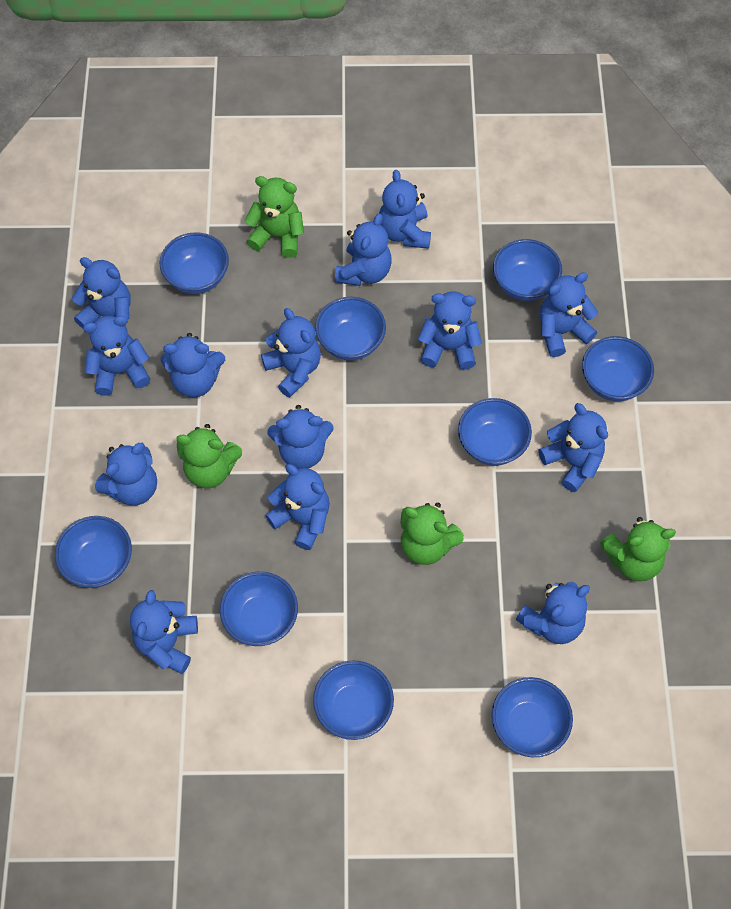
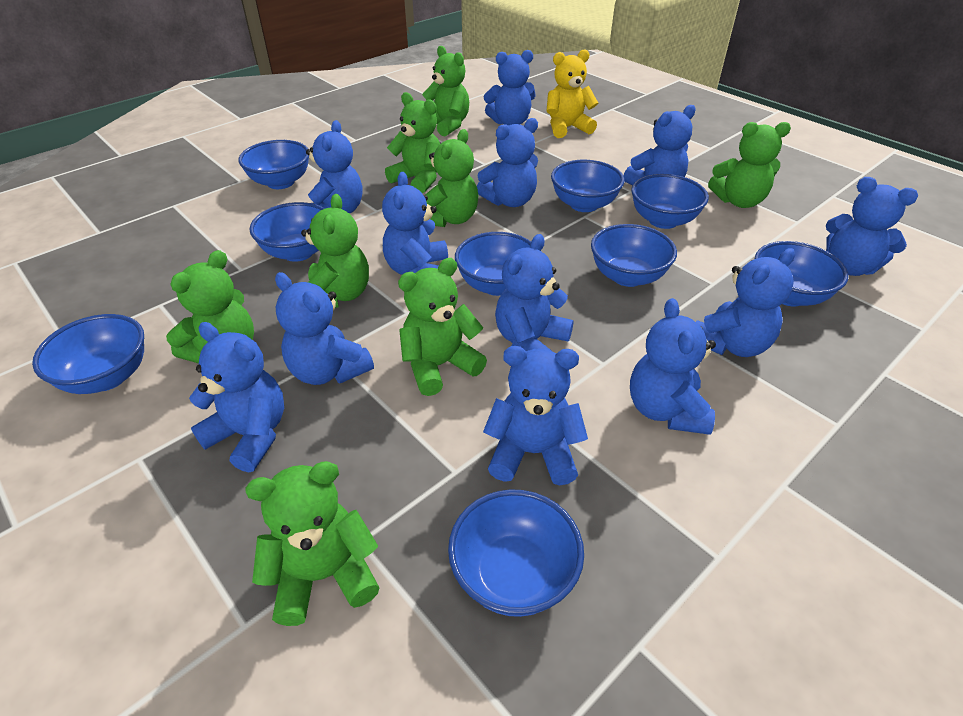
blue teddy bear: 14 -> 12
green teddy bear: 4 -> 8
yellow teddy bear: 0 -> 1

